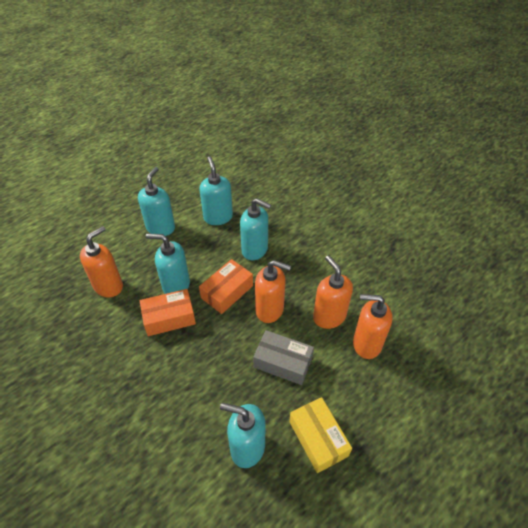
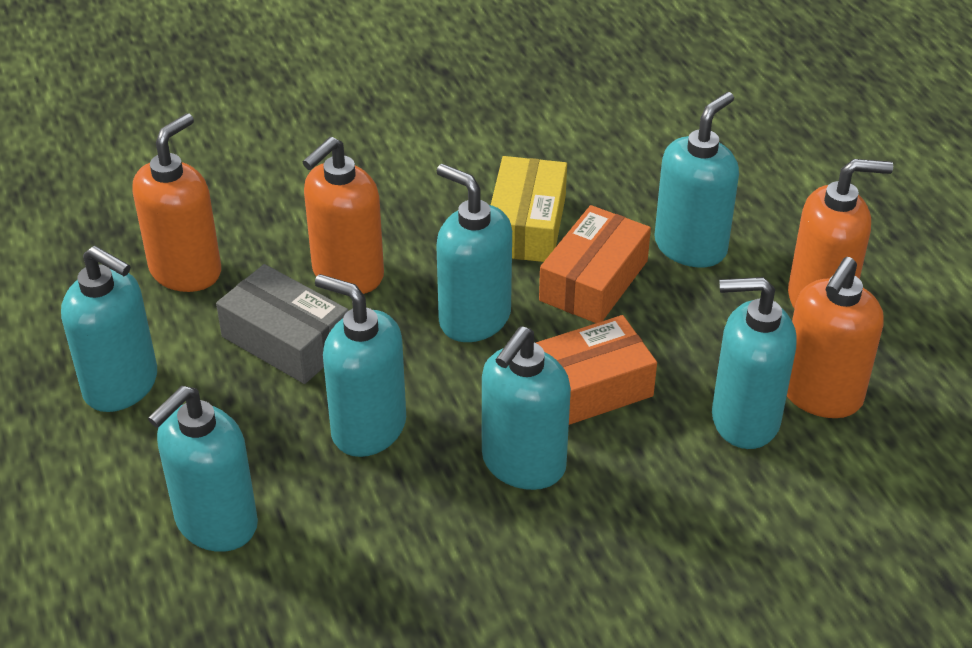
turquoise soap dispenser: 5 -> 7

